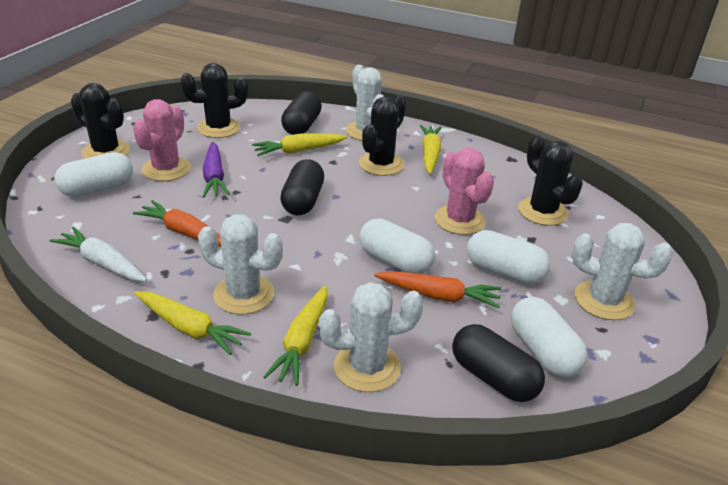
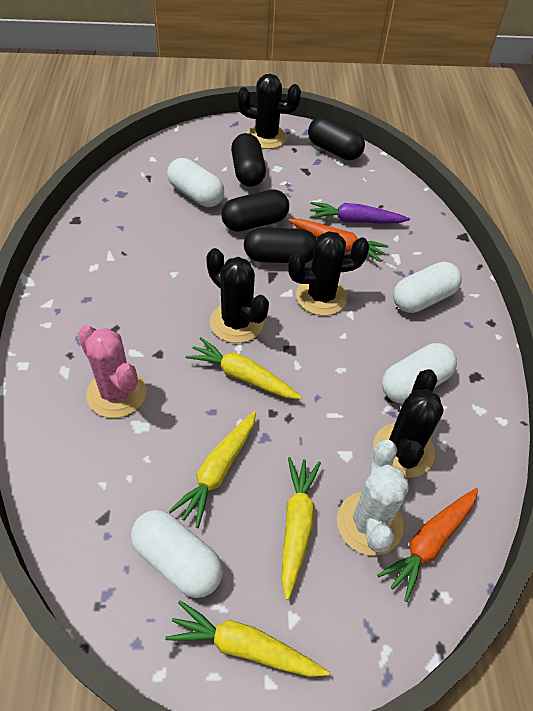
black capsule: 3 -> 4
pink cactus: 2 -> 1
white cactus: 4 -> 1
white carrot: 1 -> 0

